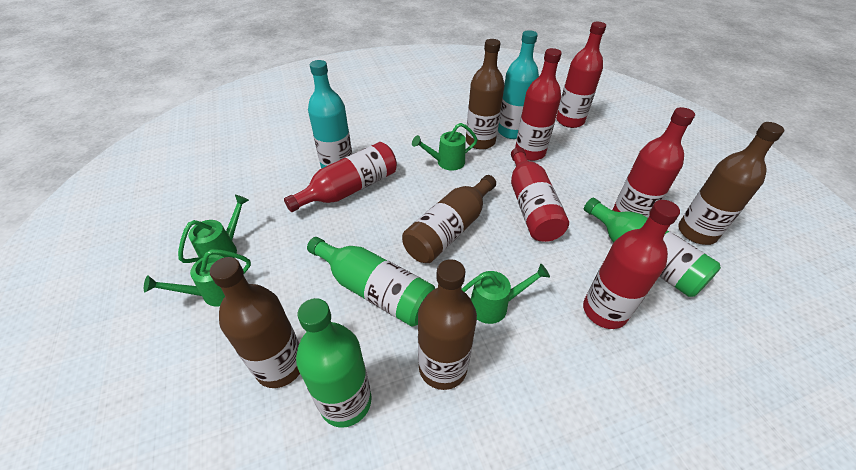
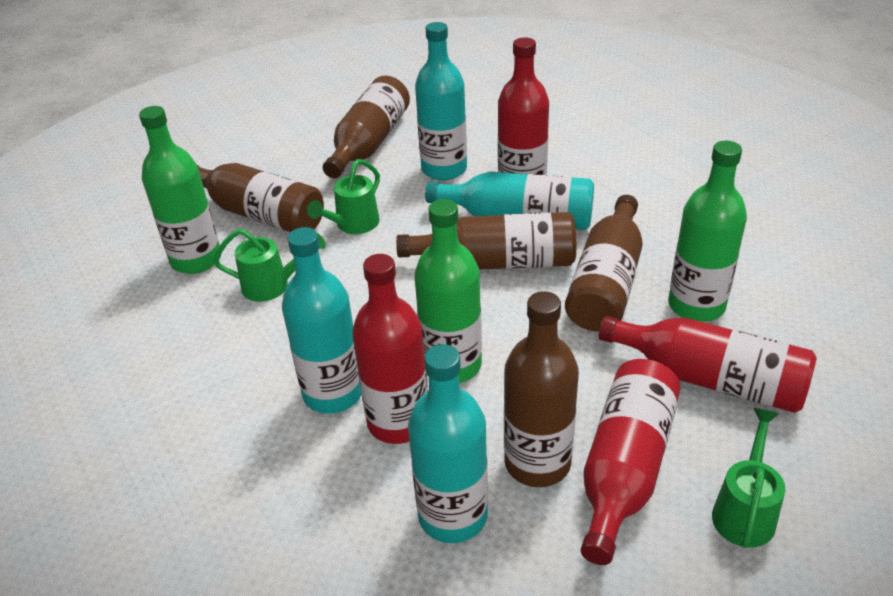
green watering can: 4 -> 3
red bottle: 6 -> 4
turquoise bottle: 2 -> 4

